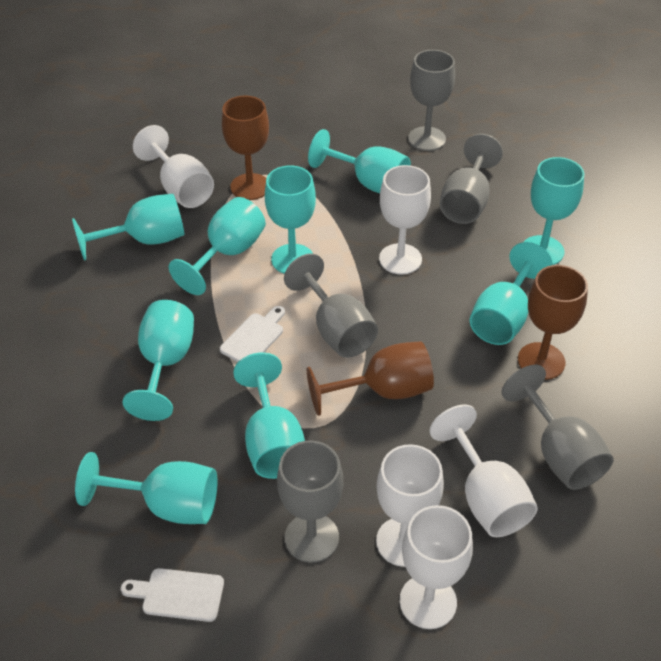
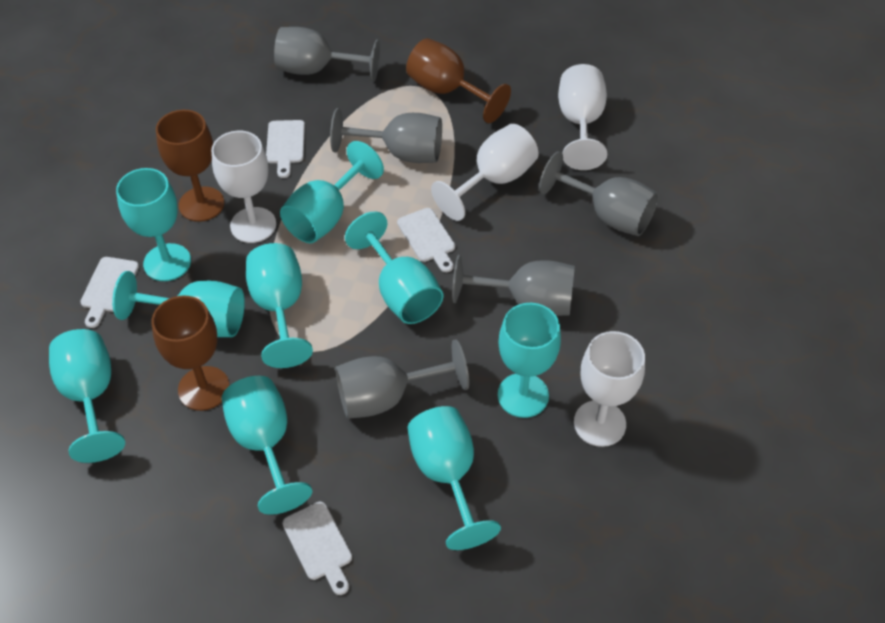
white cutting board: 2 -> 4
white goblet: 5 -> 4

